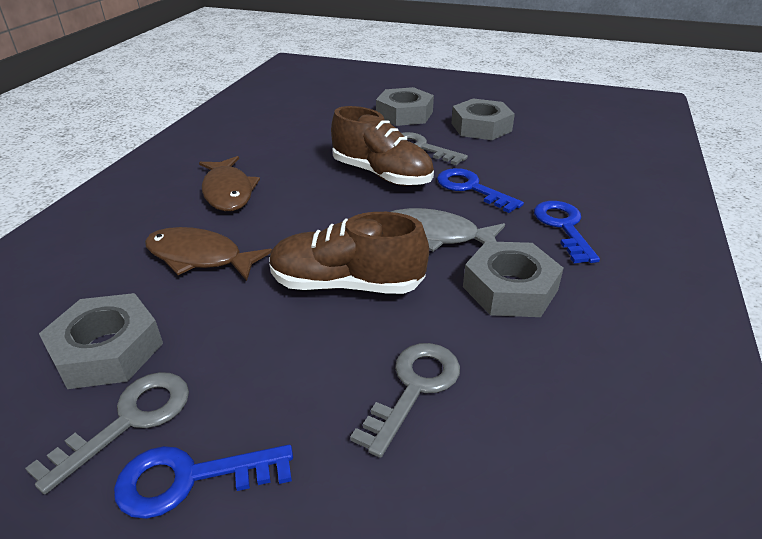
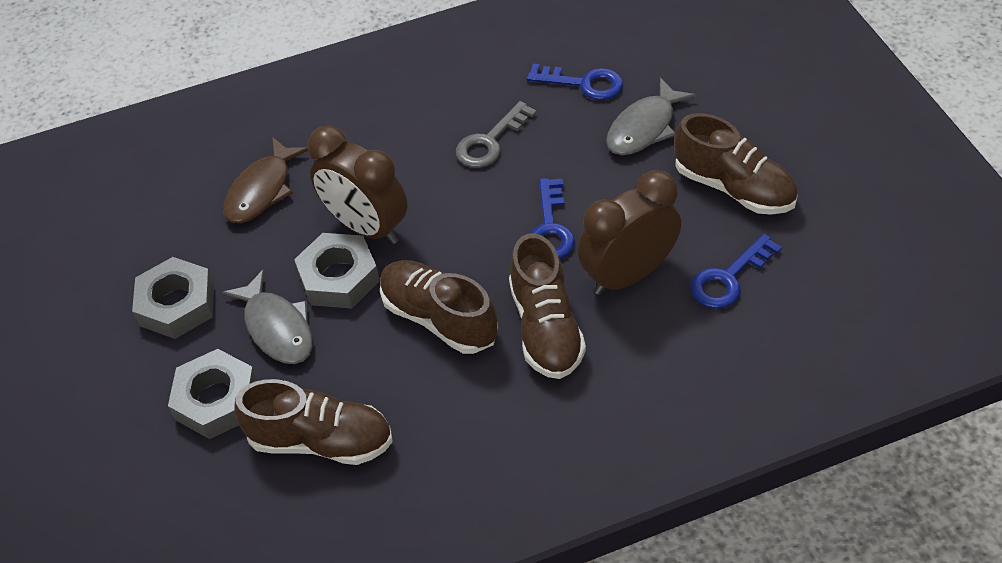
brown clock: 0 -> 2
brown fish: 2 -> 1
brown shoe: 2 -> 4
grey fish: 1 -> 2
grey key: 3 -> 1
grey nut: 4 -> 3

